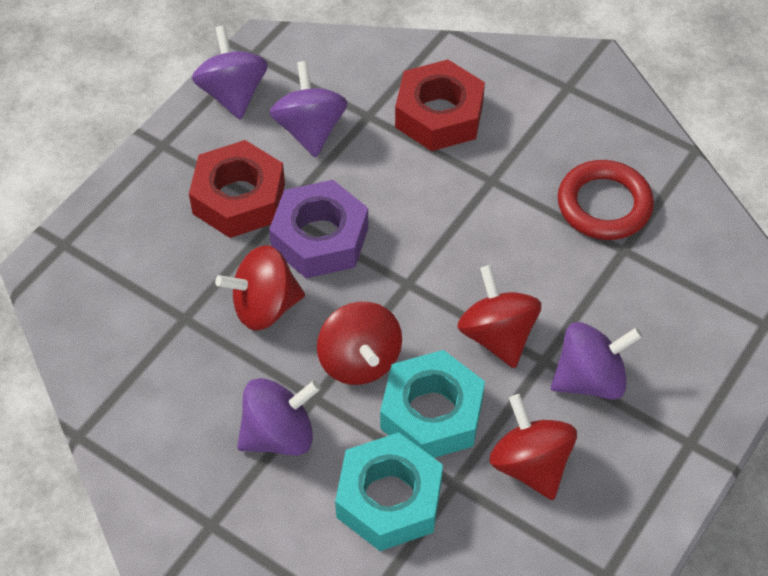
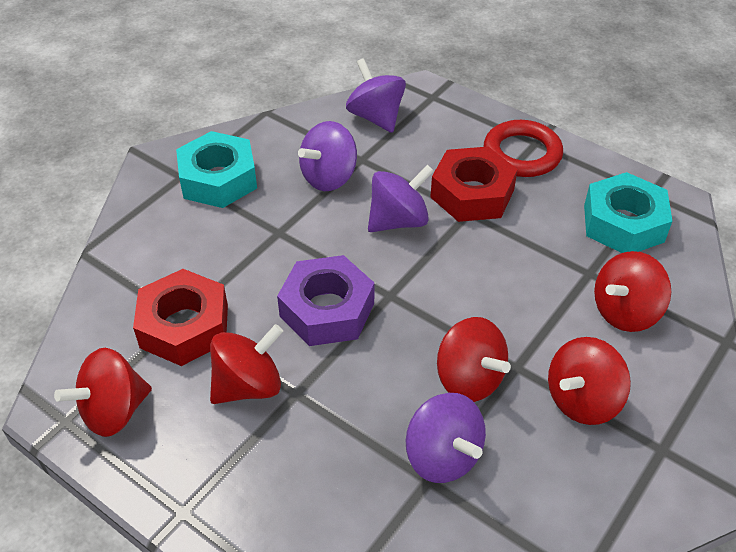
red spinning top: 4 -> 5

